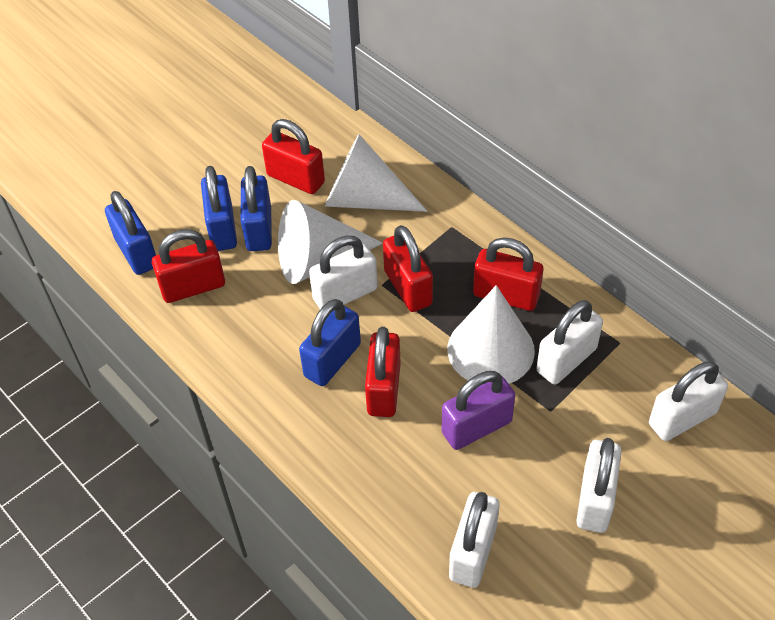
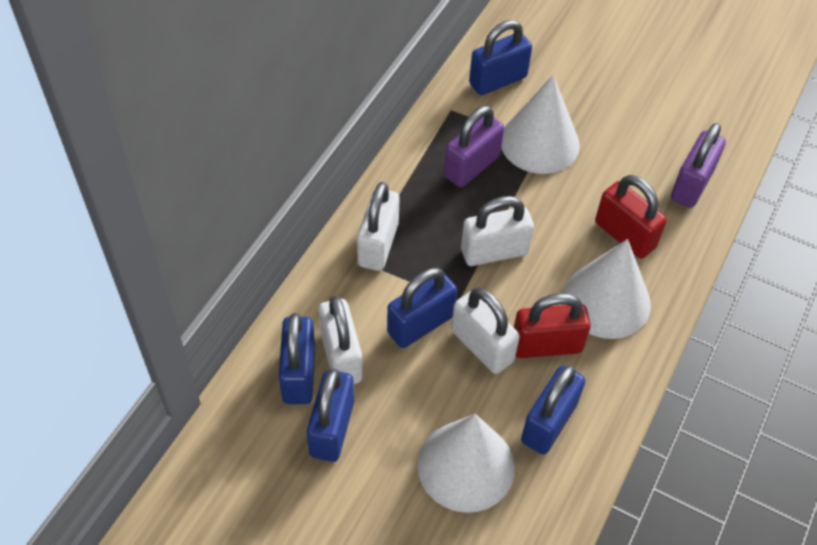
blue padlock: 4 -> 5
purple padlock: 1 -> 2
red padlock: 5 -> 2
white padlock: 5 -> 4

